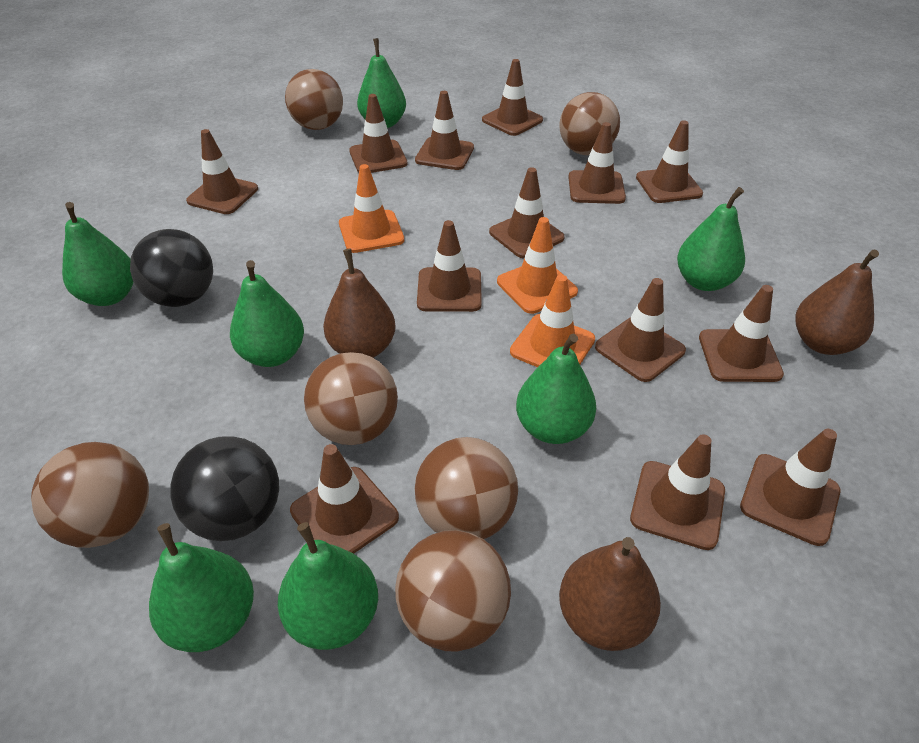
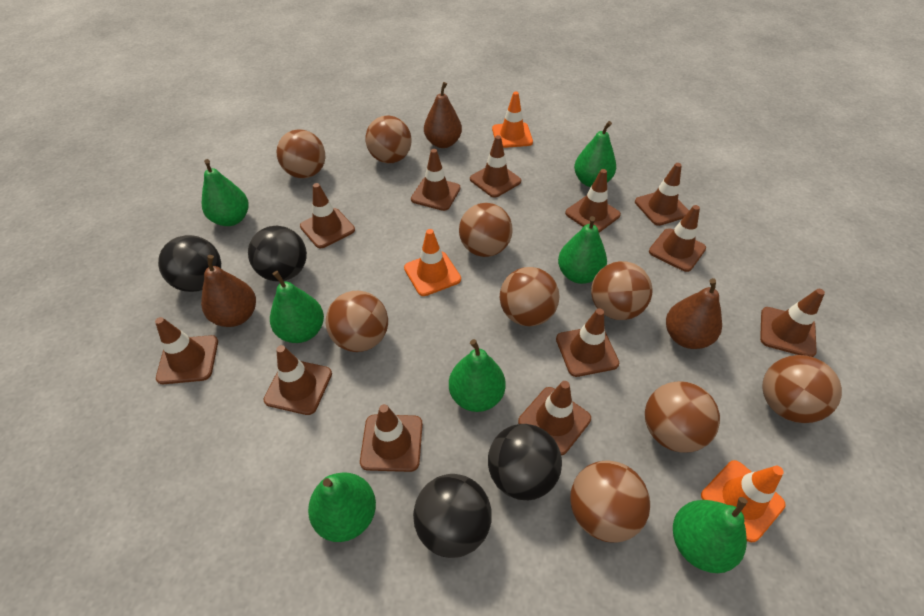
black ball: 2 -> 4
brown ball: 6 -> 9
brown traffic cone: 13 -> 12

